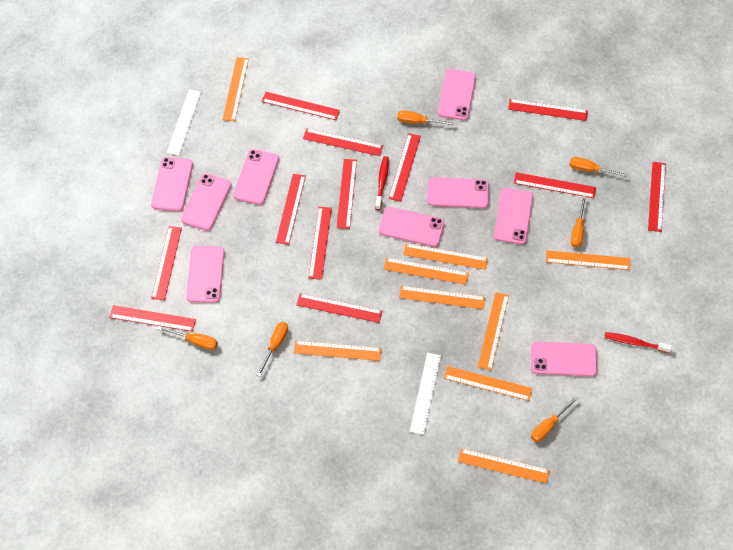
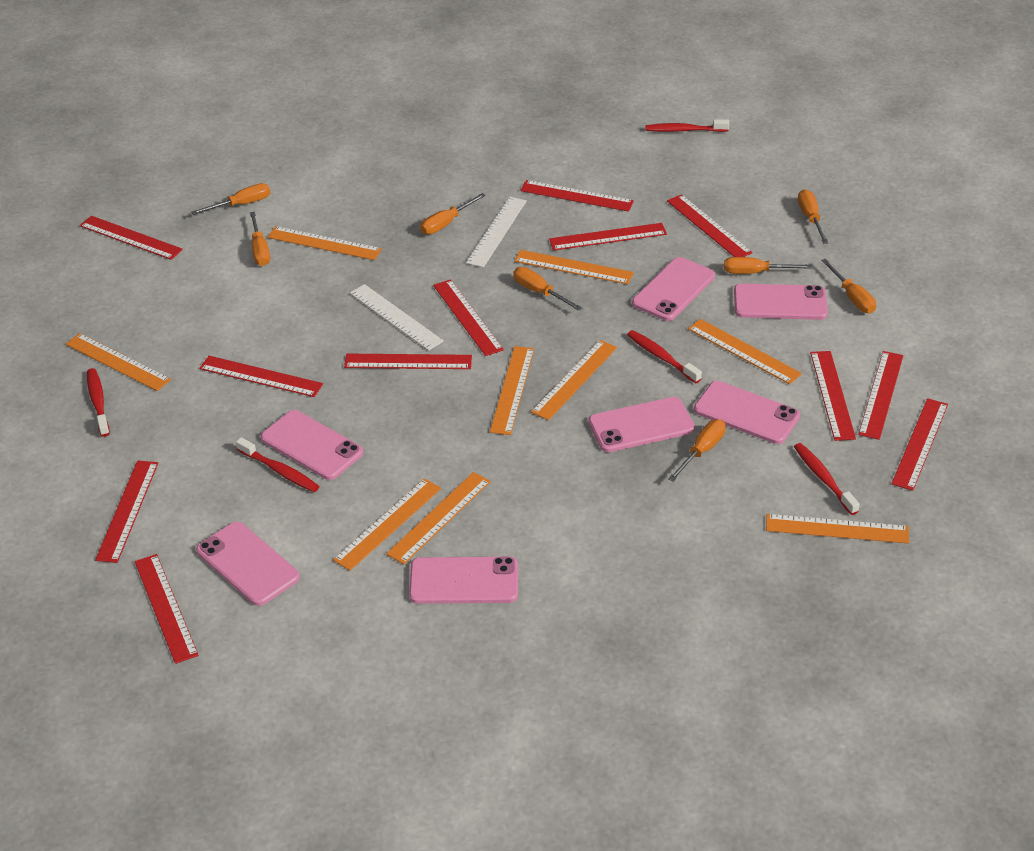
orange screwdriver: 6 -> 8
pink phone: 9 -> 7
red toothbrush: 2 -> 5

